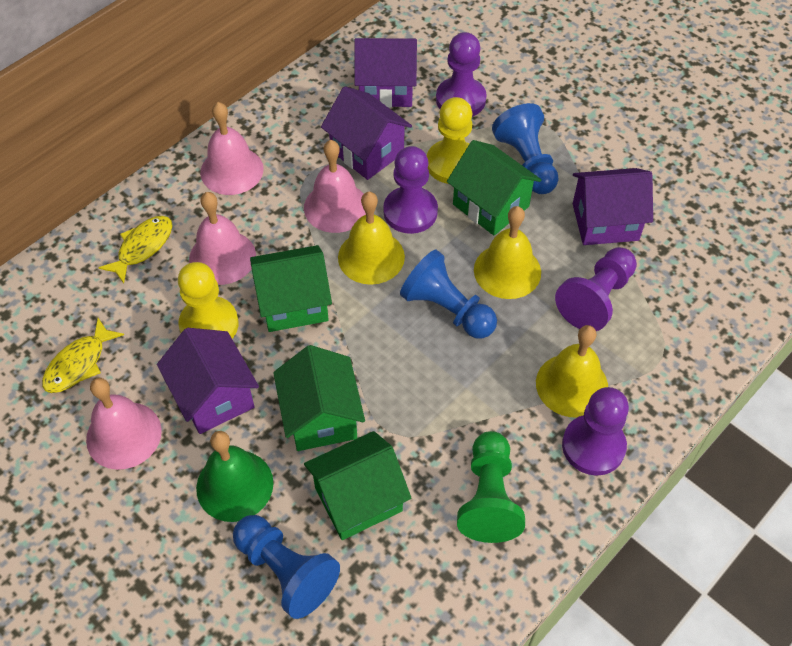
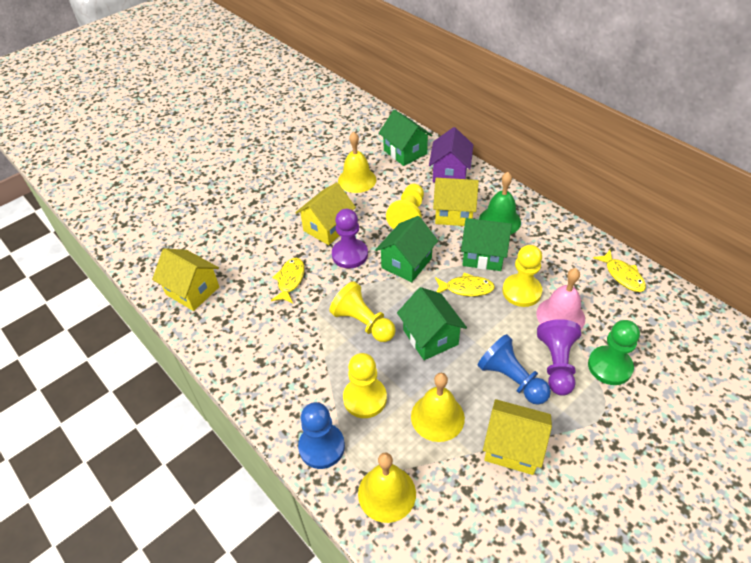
blue pawn: 3 -> 2
pink bell: 4 -> 1
purple house: 4 -> 1
purple pawn: 4 -> 2
yellow fish: 2 -> 3
yellow house: 0 -> 4
yellow pawn: 2 -> 4

